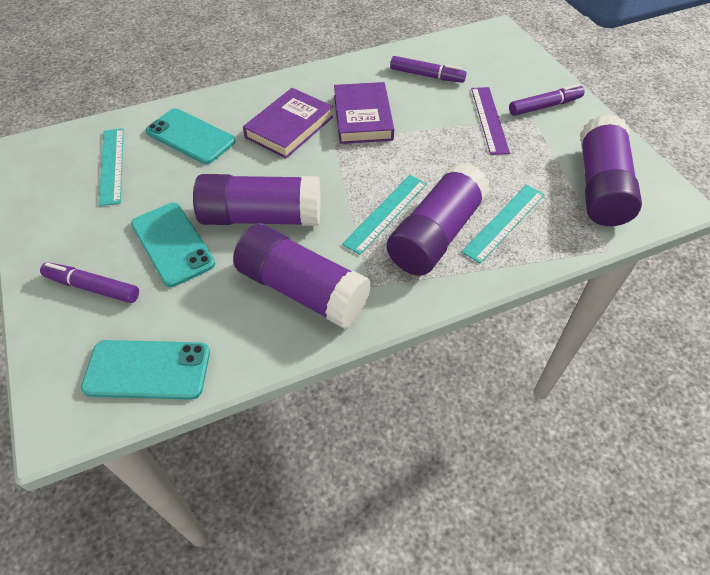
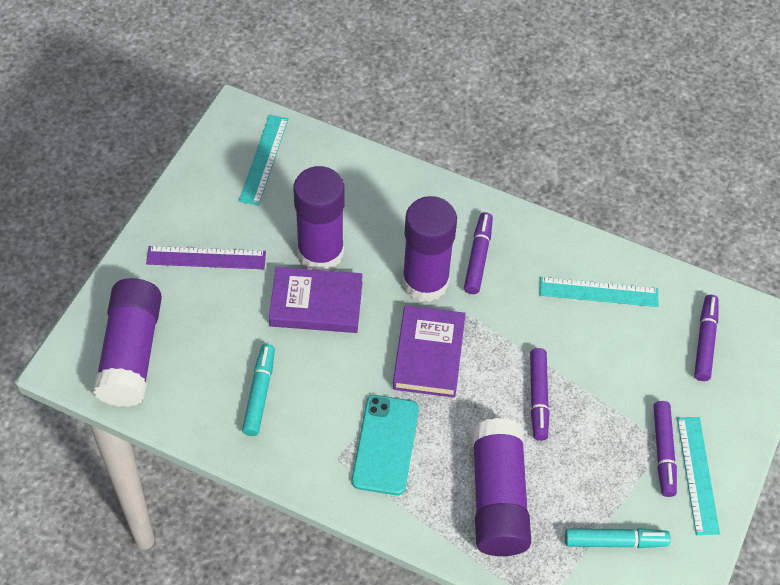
purple marker: 3 -> 4
turquoise marker: 0 -> 2
turquoise phone: 3 -> 1

